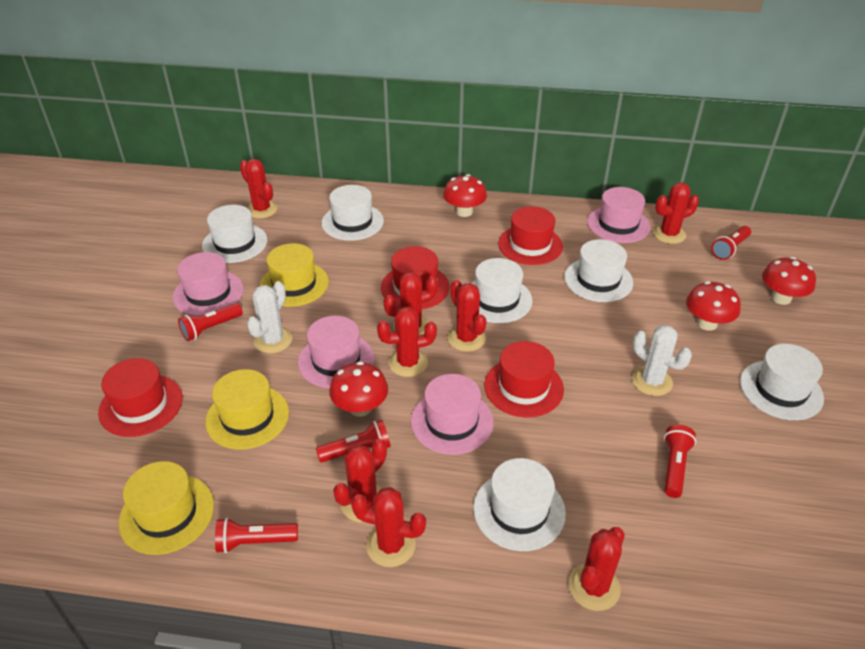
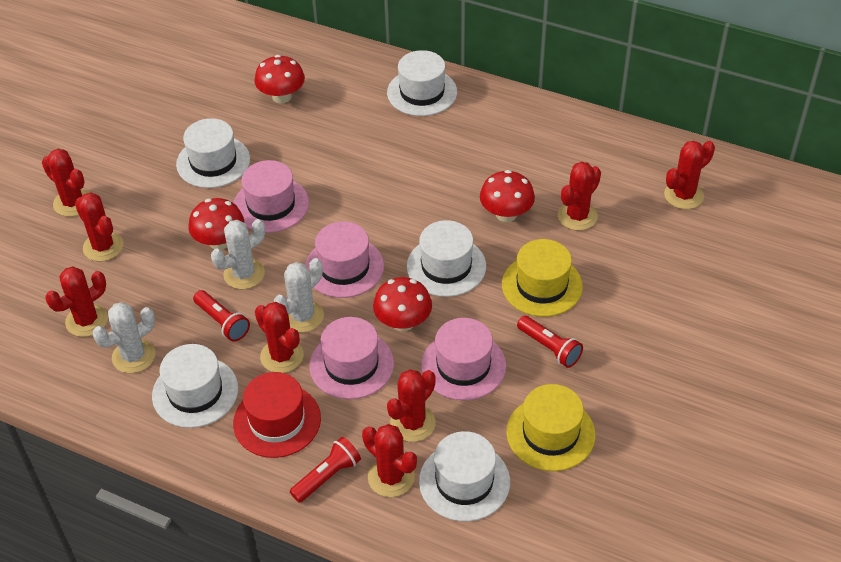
red flashlight: 5 -> 3
red hat: 4 -> 1
white cactus: 2 -> 3
white hat: 6 -> 5
yellow hat: 3 -> 2

